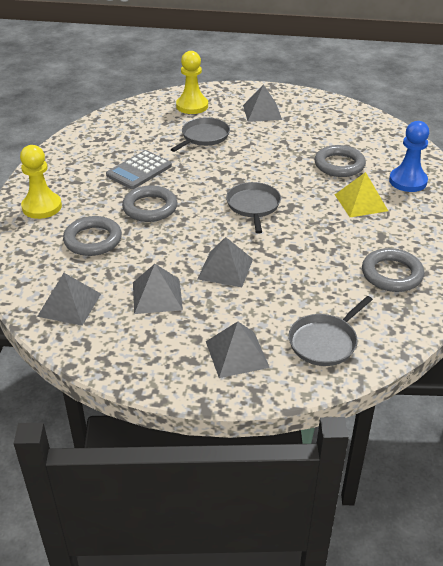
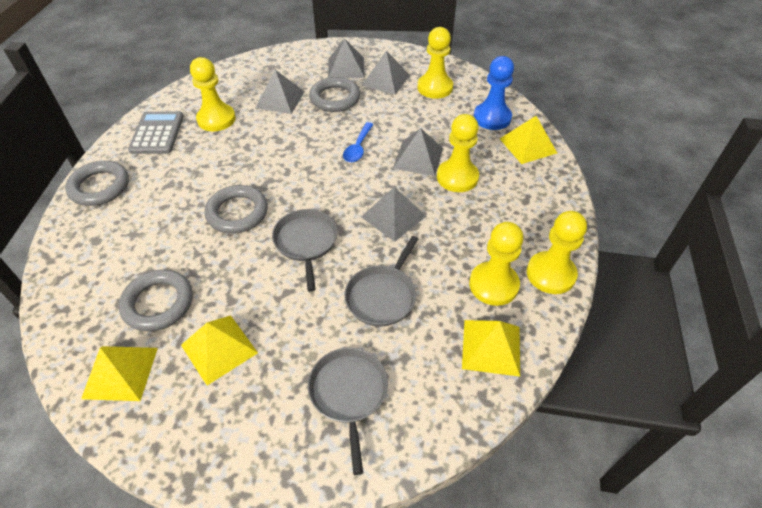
blue spoon: 0 -> 1
yellow pawn: 2 -> 5
yellow pyramid: 1 -> 4

